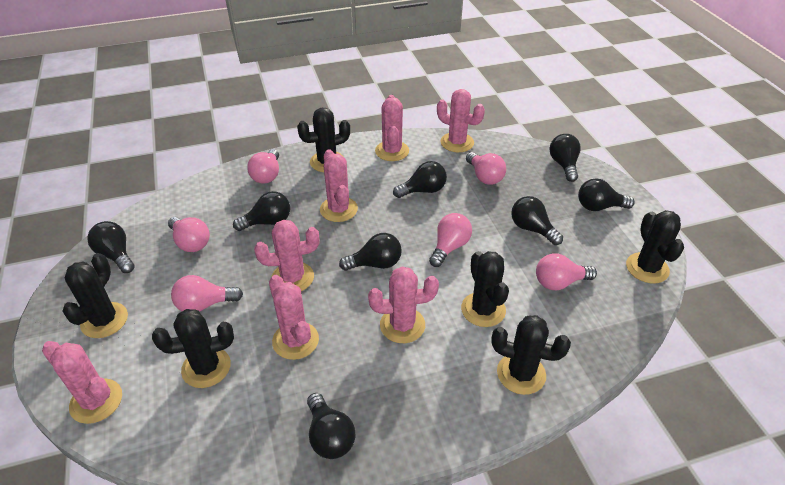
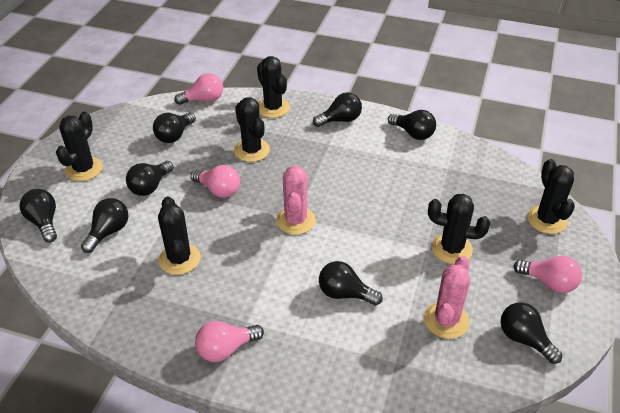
pink cactus: 7 -> 2
pink light bulb: 6 -> 4

